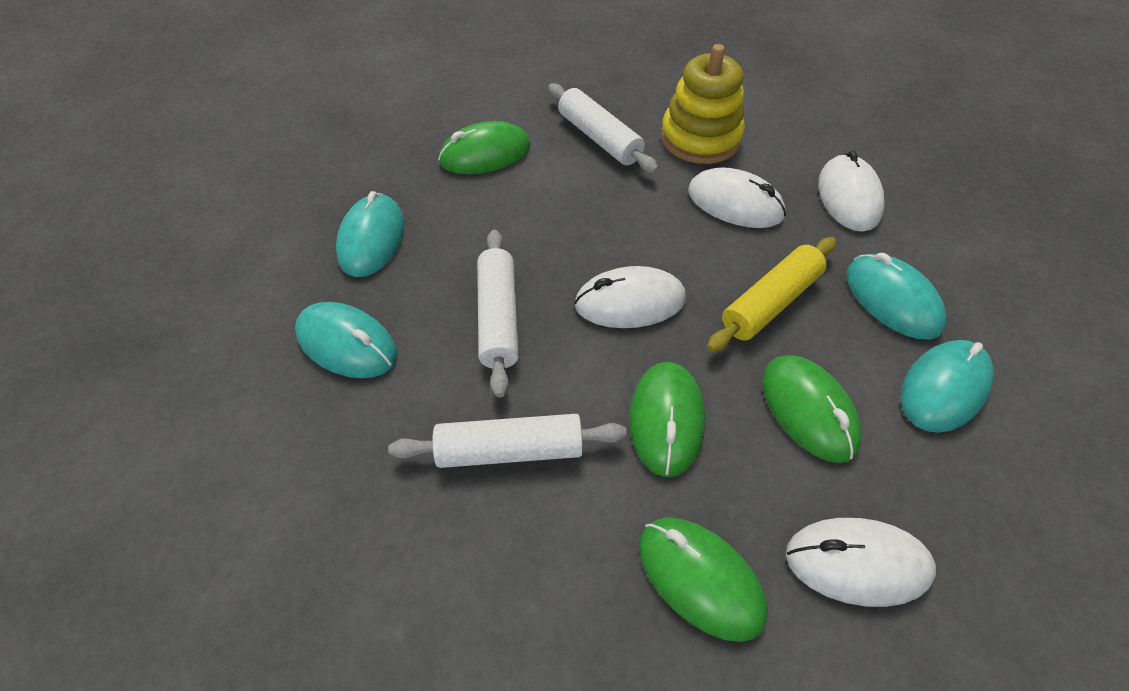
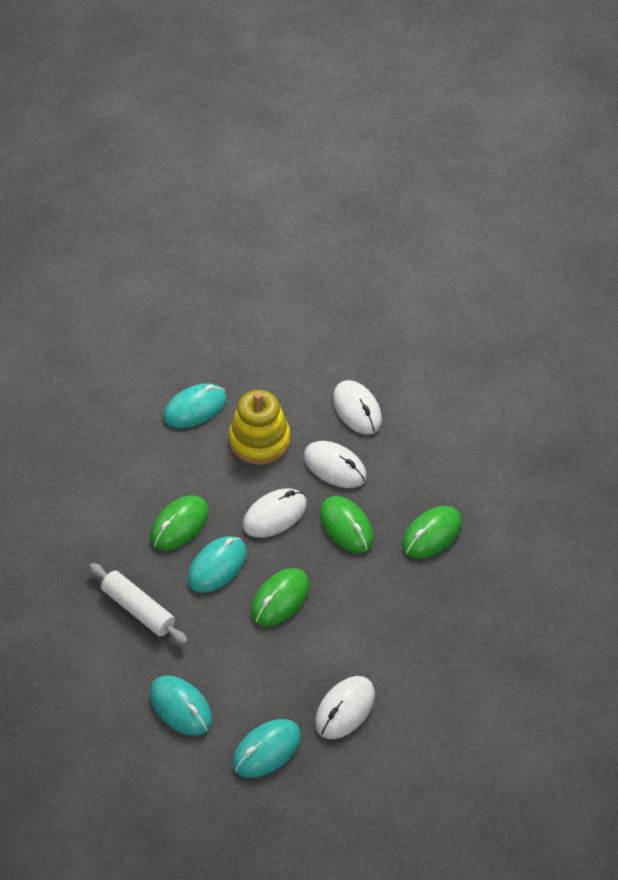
white rolling pin: 3 -> 1
yellow rolling pin: 1 -> 0

